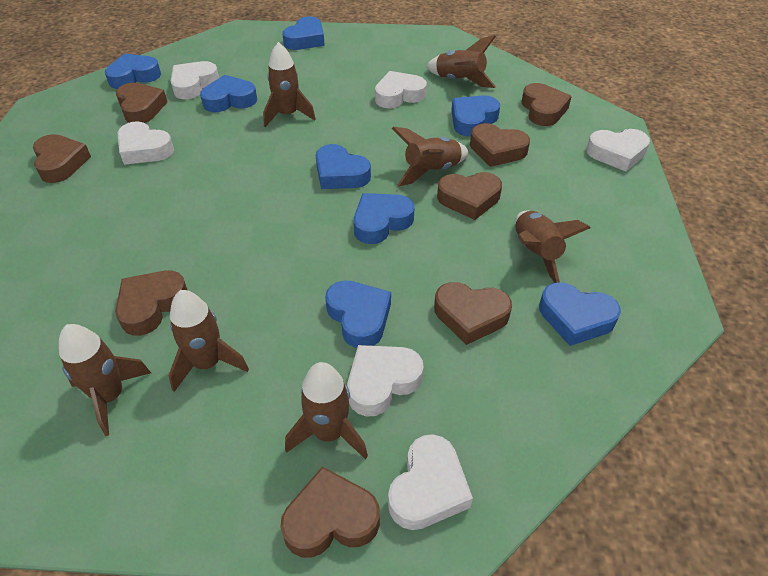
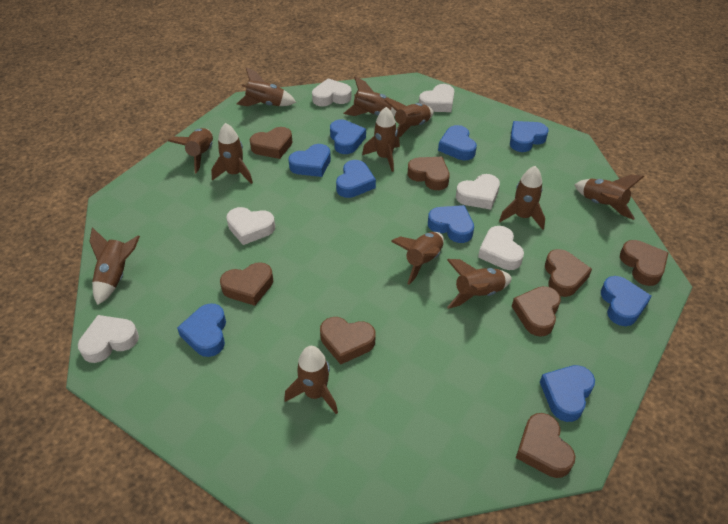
blue heart: 8 -> 9
brown rocket: 7 -> 12

